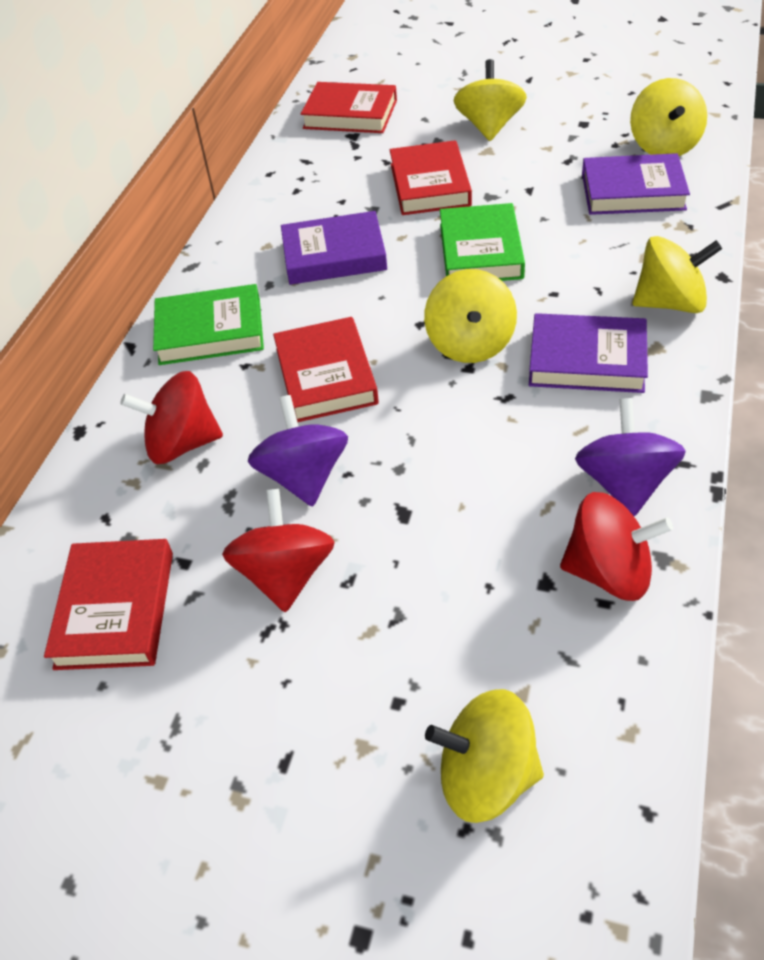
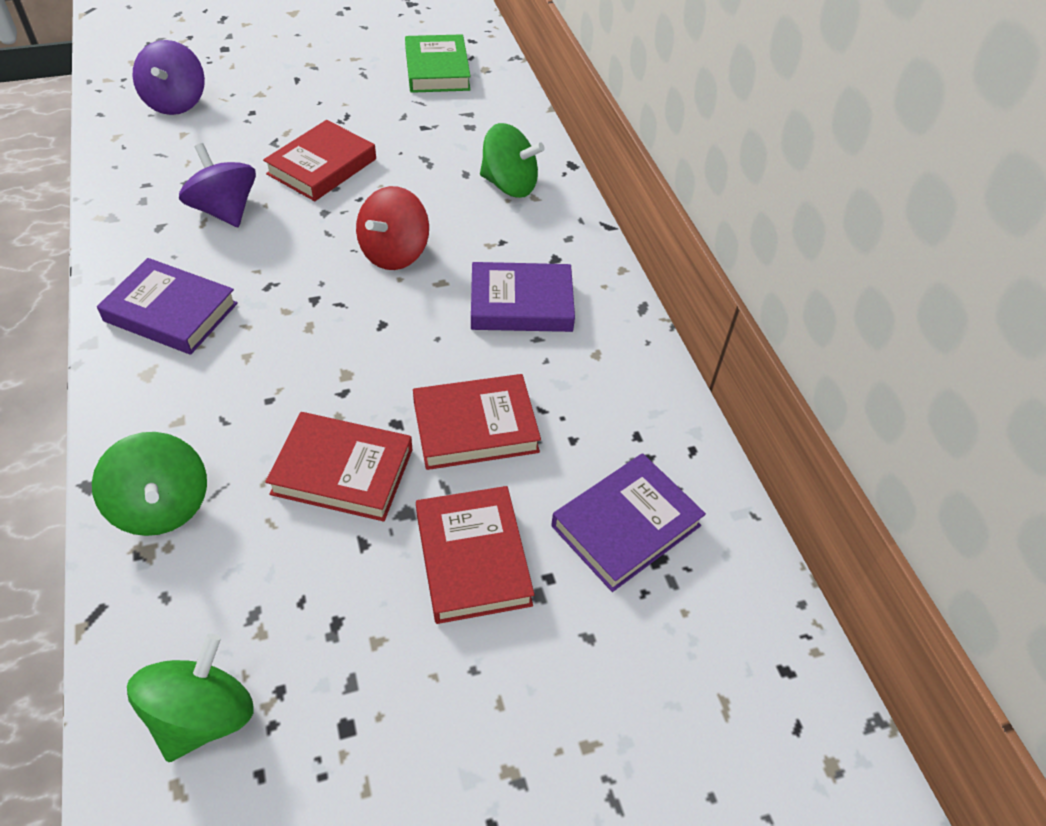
green book: 2 -> 1
green spinning top: 0 -> 3
red spinning top: 3 -> 1
yellow spinning top: 5 -> 0

